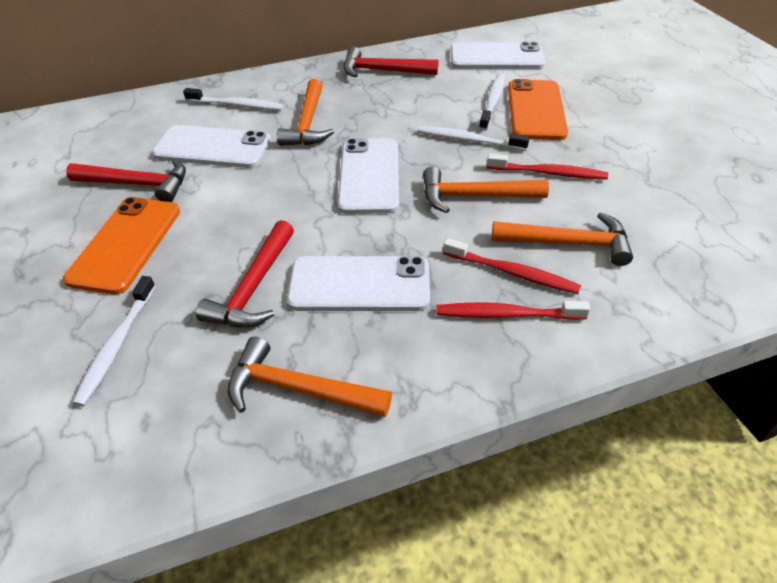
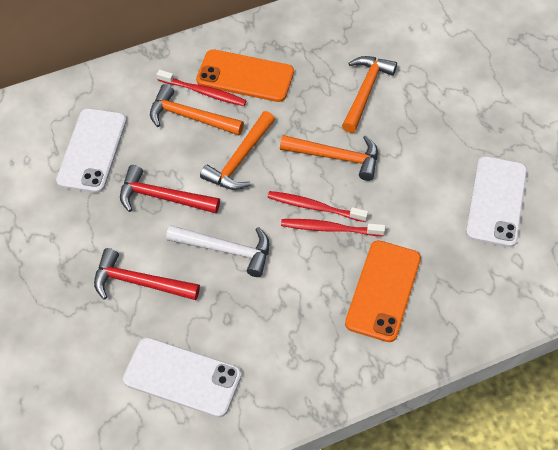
red hammer: 3 -> 2
white hammer: 0 -> 1
white phone: 4 -> 3
white toothbrush: 4 -> 0

